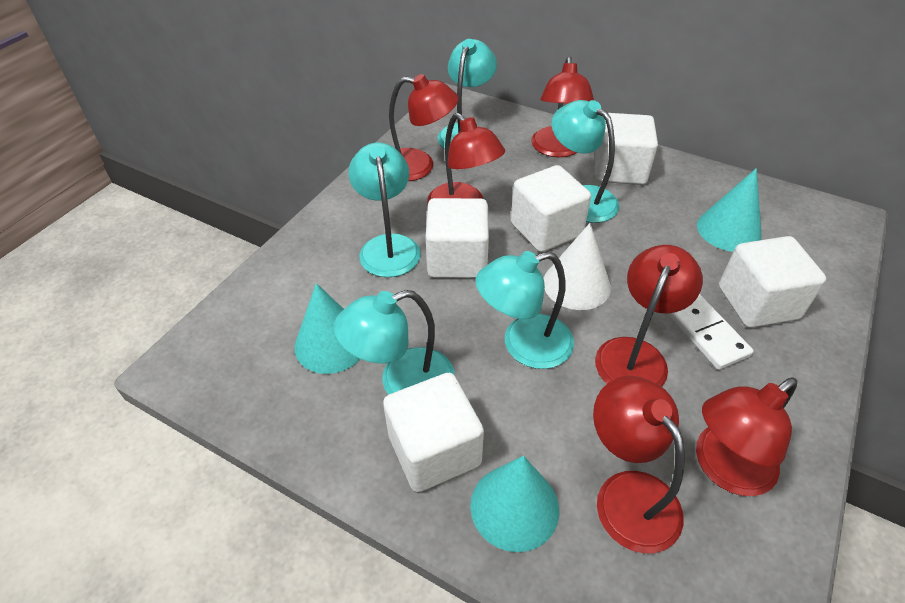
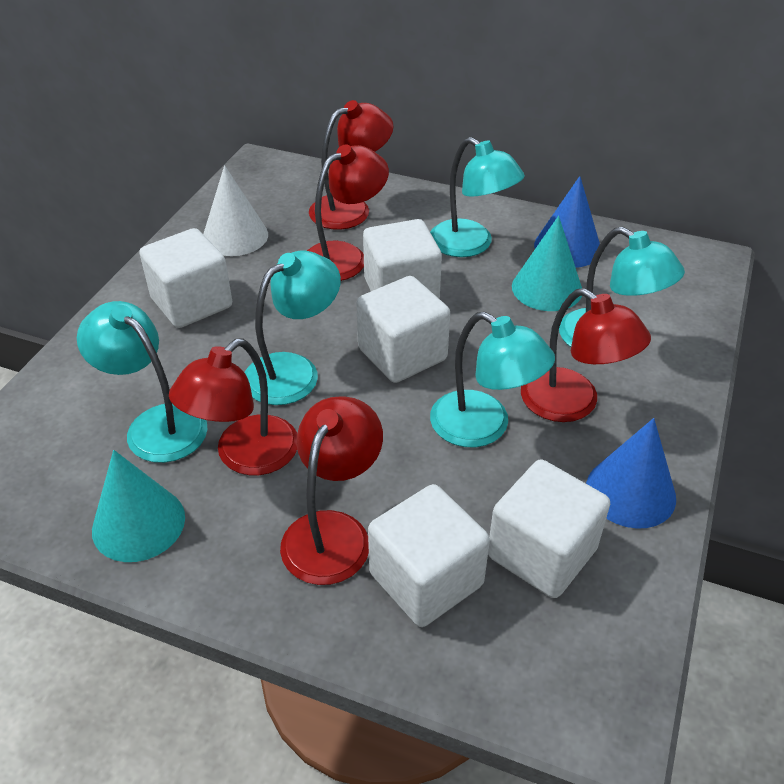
blue cone: 0 -> 2
red lamp: 6 -> 5
turquoise cone: 3 -> 2
white domino: 1 -> 0

